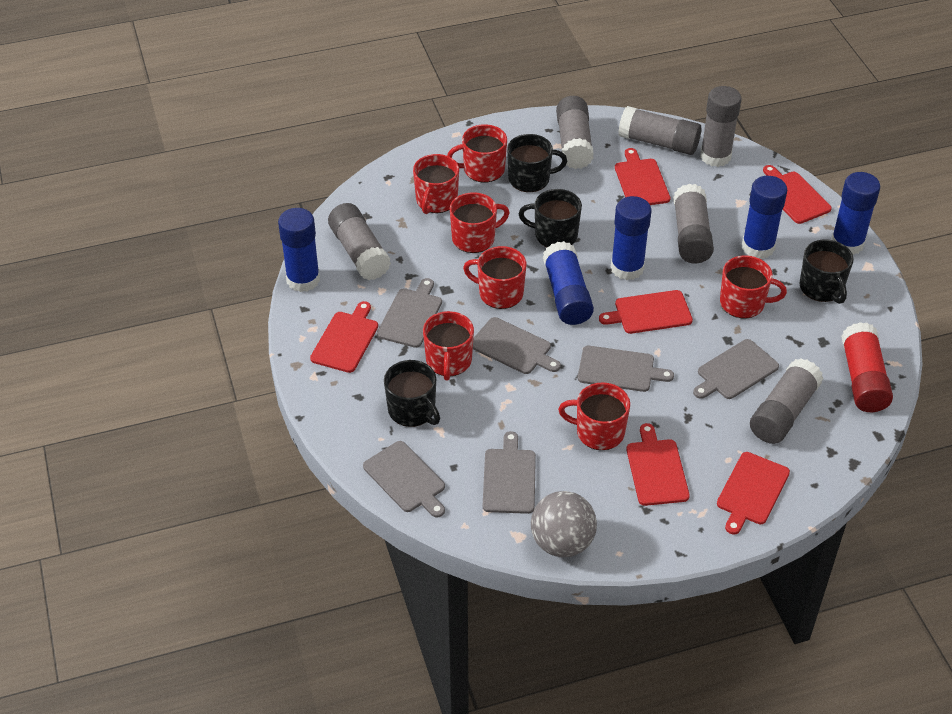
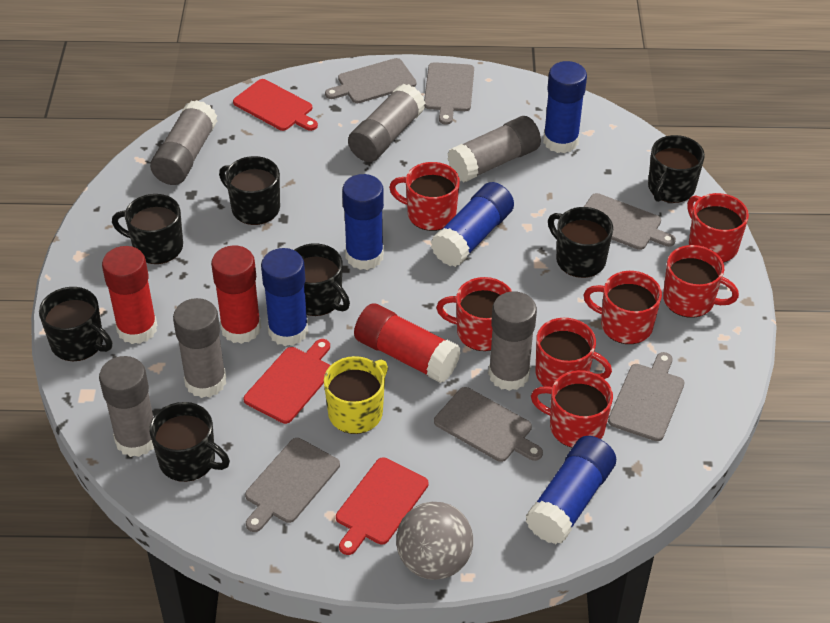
black mug: 4 -> 7
red cutting board: 6 -> 3
red glue stick: 1 -> 3
yellow mug: 0 -> 1

